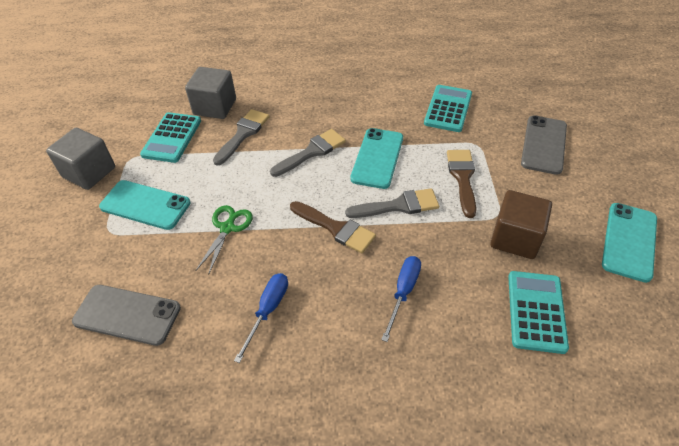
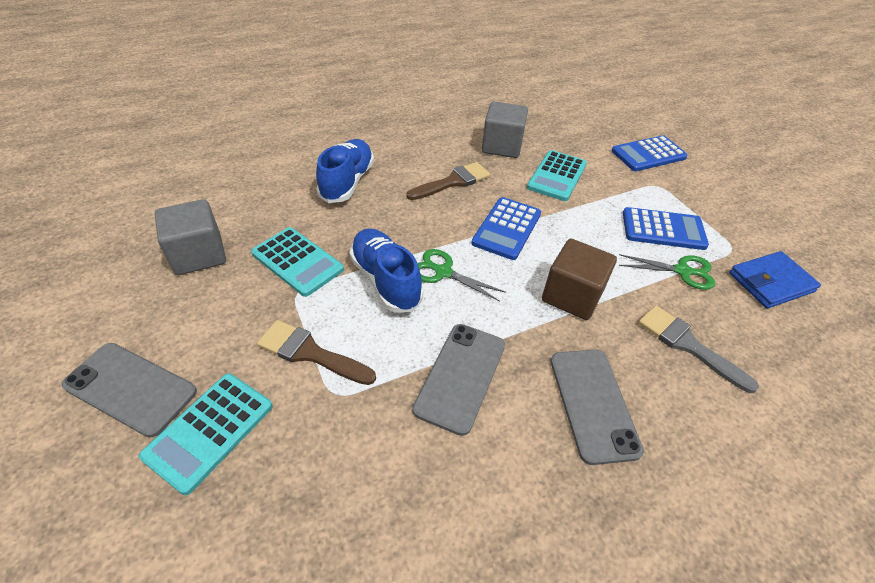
blue calculator: 0 -> 3
blue screwdriver: 2 -> 0
blue shoe: 0 -> 2
blue wallet: 0 -> 1
green scissors: 1 -> 2
grey brush: 3 -> 1
grey phone: 2 -> 3
turquoise phone: 3 -> 0

